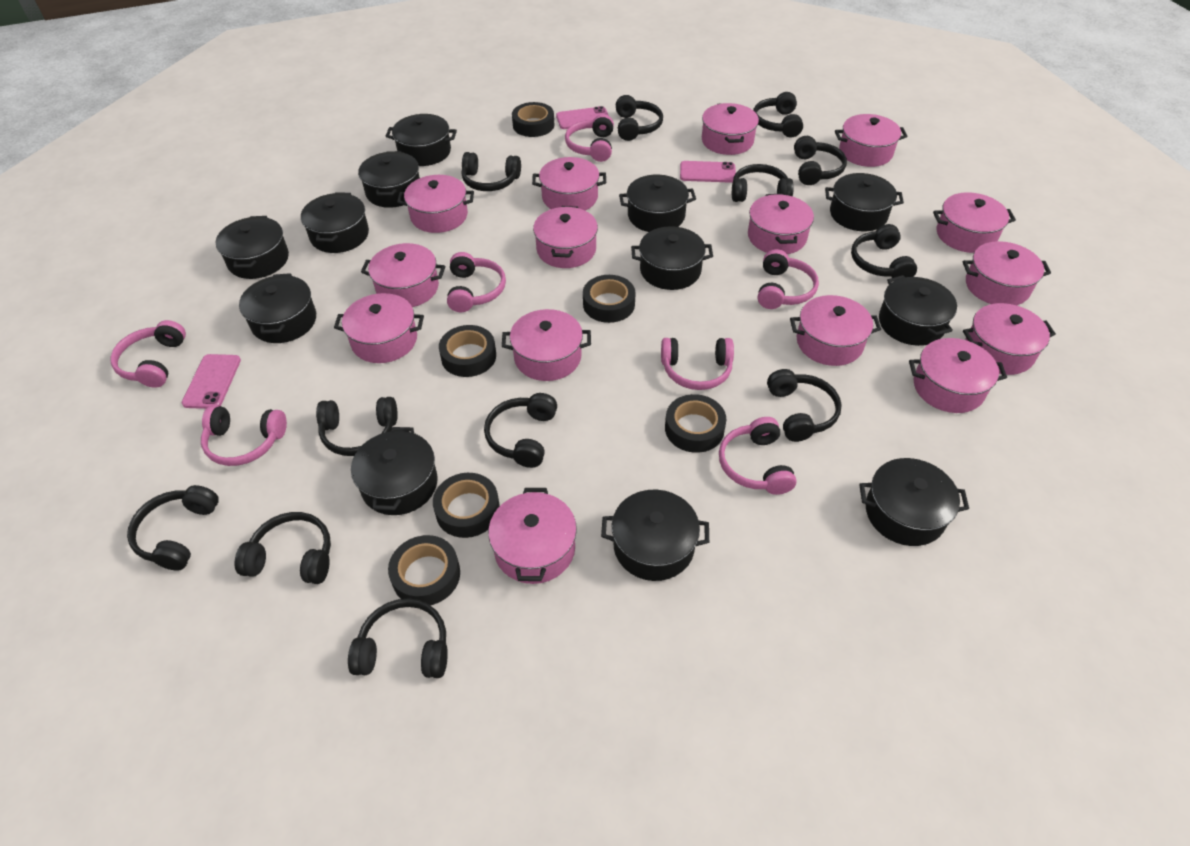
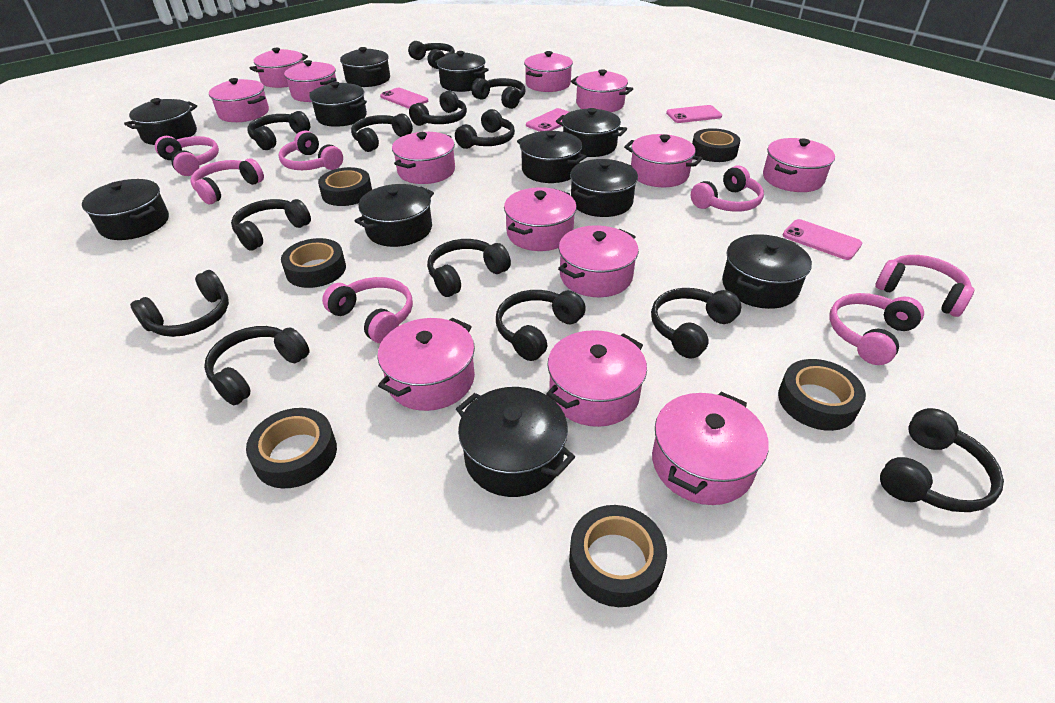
black headphones: 12 -> 13
black pot: 12 -> 11
pink phone: 3 -> 4
pink pot: 15 -> 13

